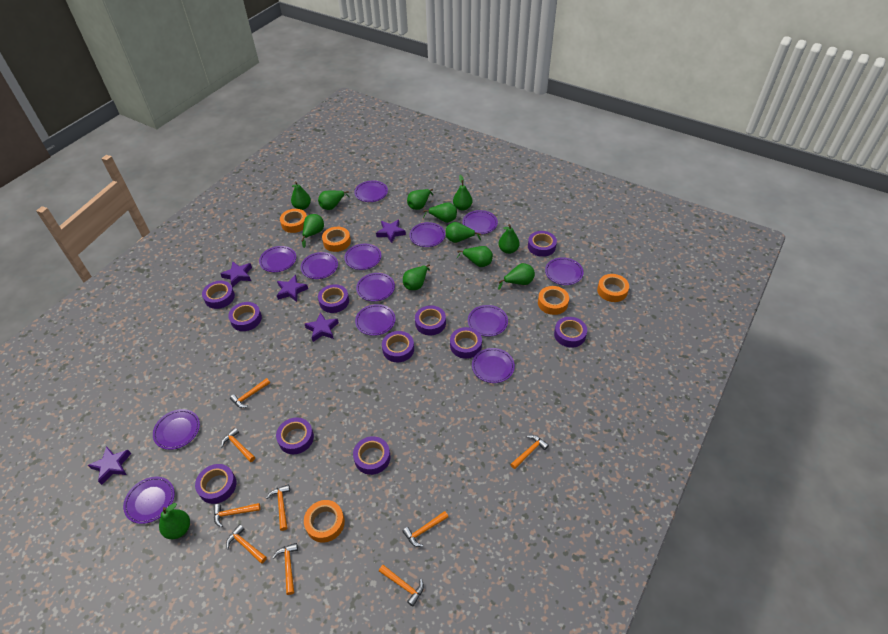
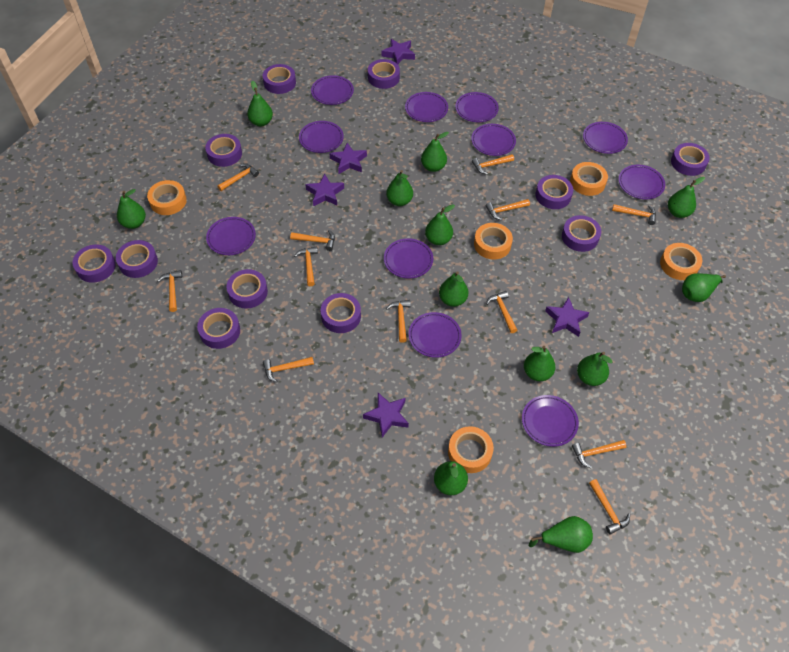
orange hammer: 9 -> 12
purple plate: 13 -> 11

